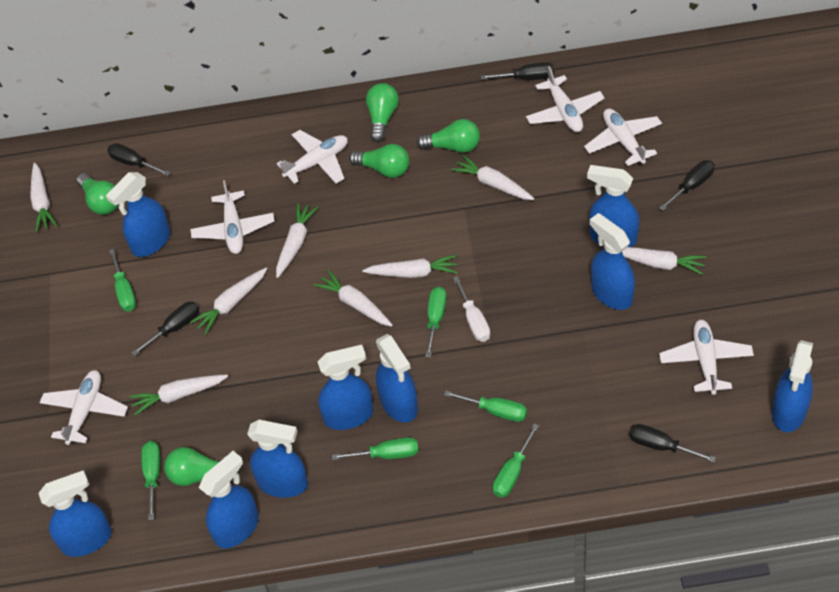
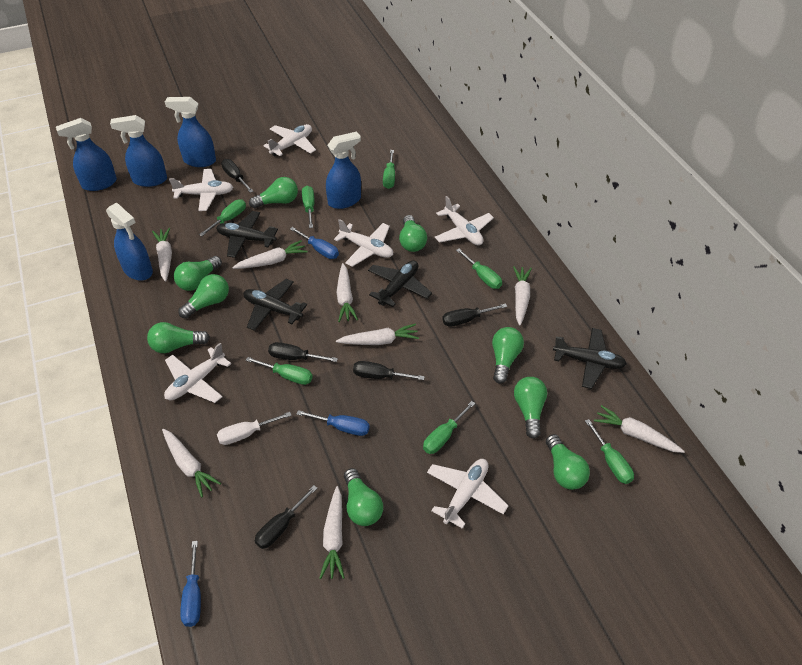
black plane: 0 -> 4
blue screwdriver: 0 -> 3
blue spray bottle: 9 -> 5
green light bulb: 5 -> 9
green screwdriver: 6 -> 7

